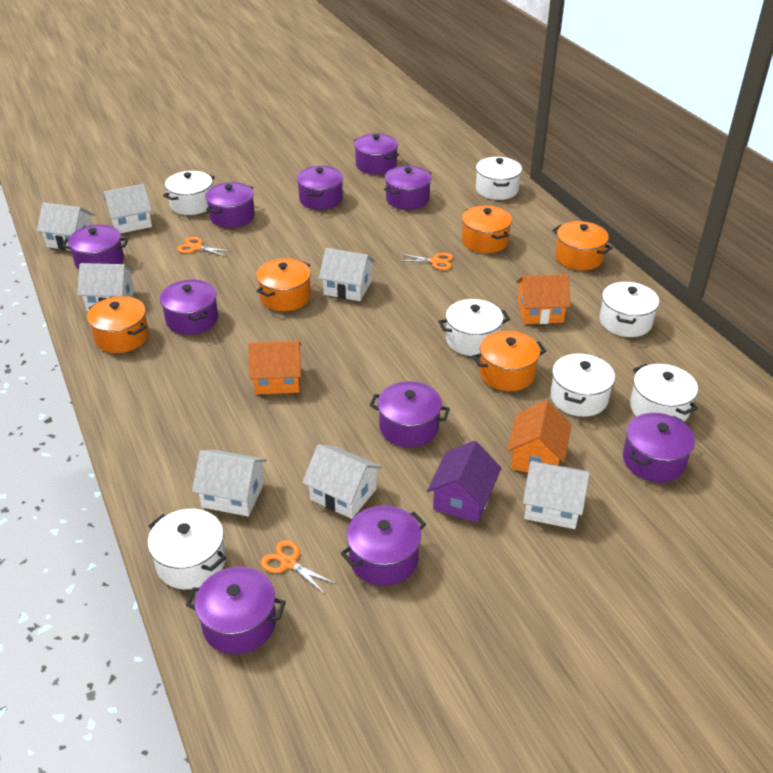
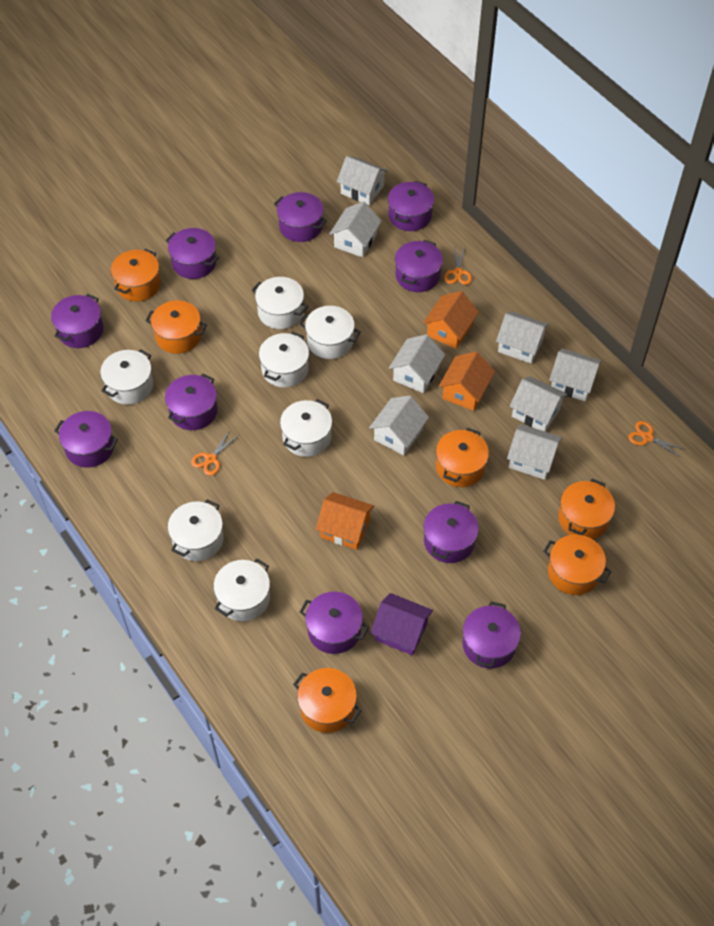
orange pot: 5 -> 6
white house: 7 -> 8

